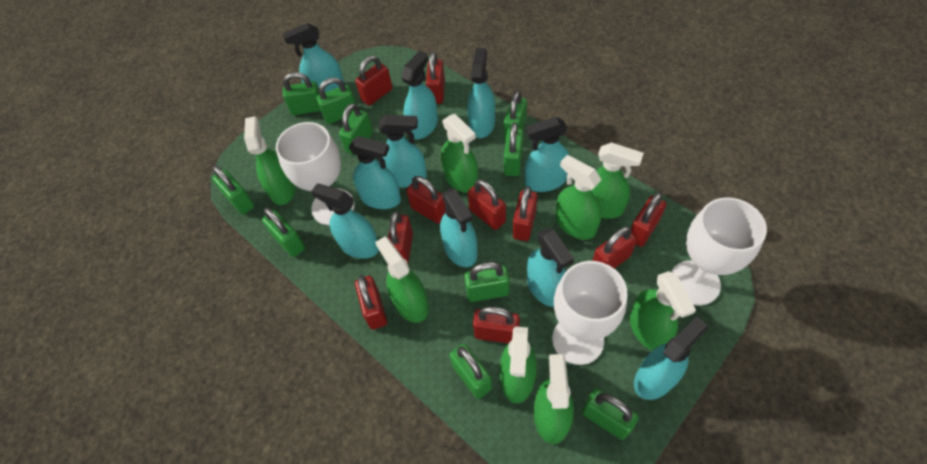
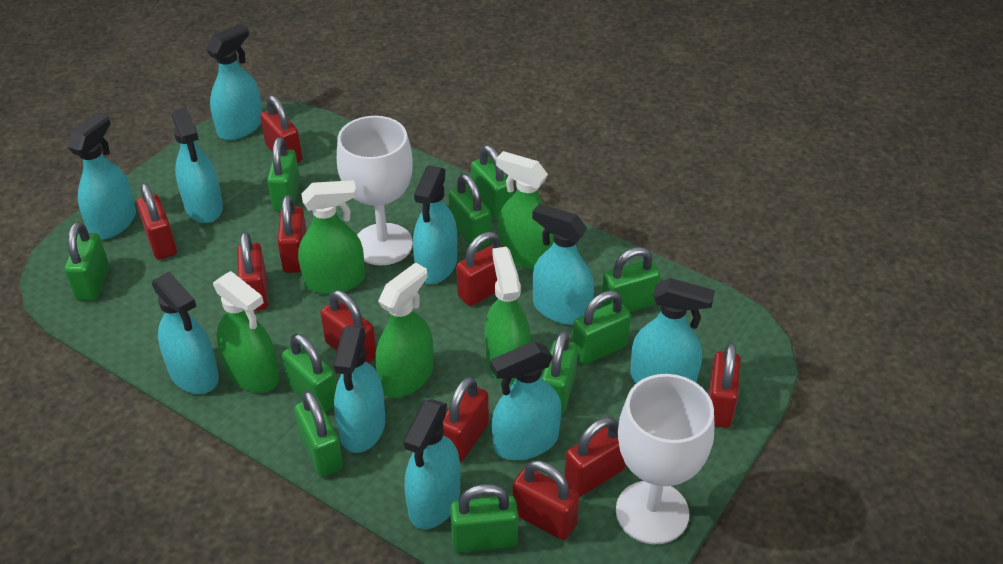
green spray bottle: 8 -> 5
white goblet: 3 -> 2

